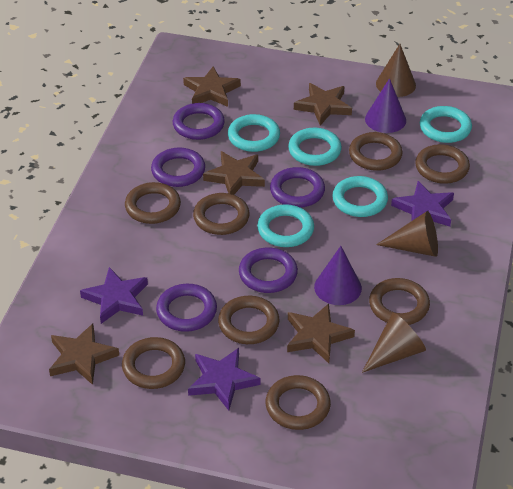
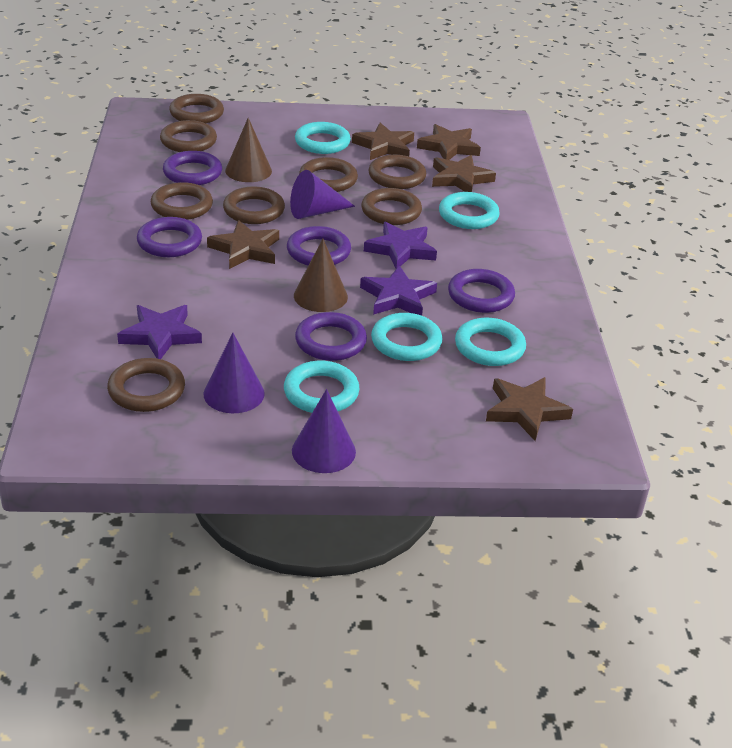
brown cone: 3 -> 2
purple cone: 2 -> 3

